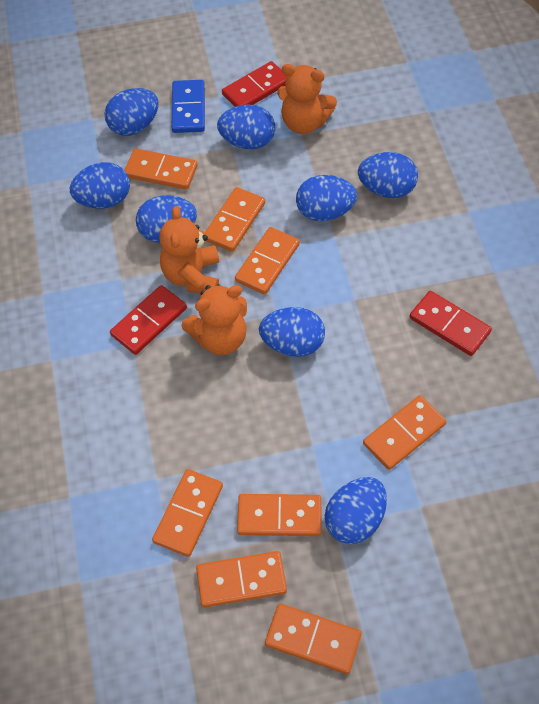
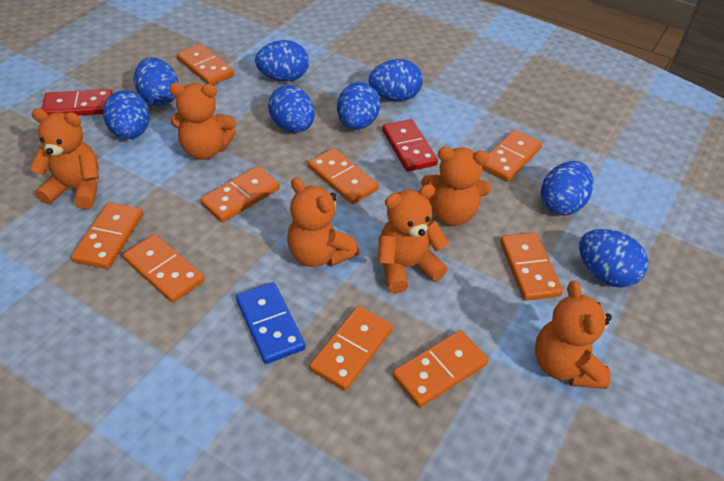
orange domino: 8 -> 9
orange teddy bear: 3 -> 6
red domino: 3 -> 2

